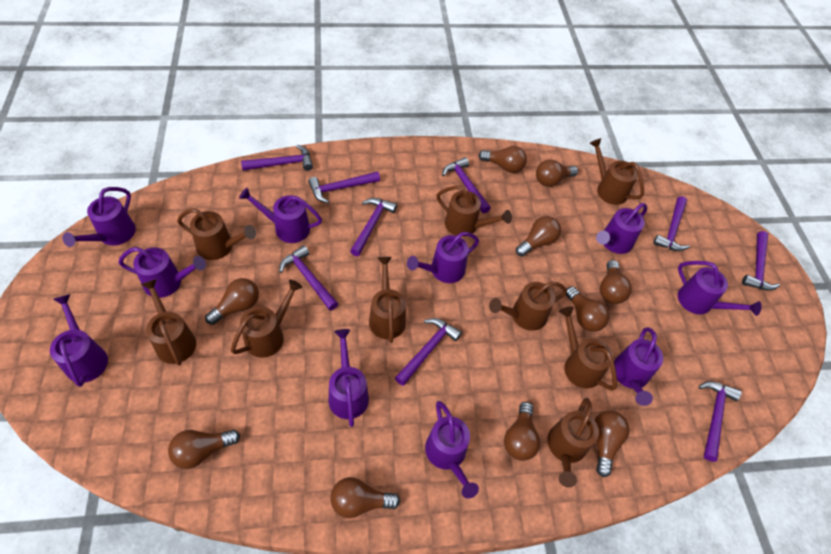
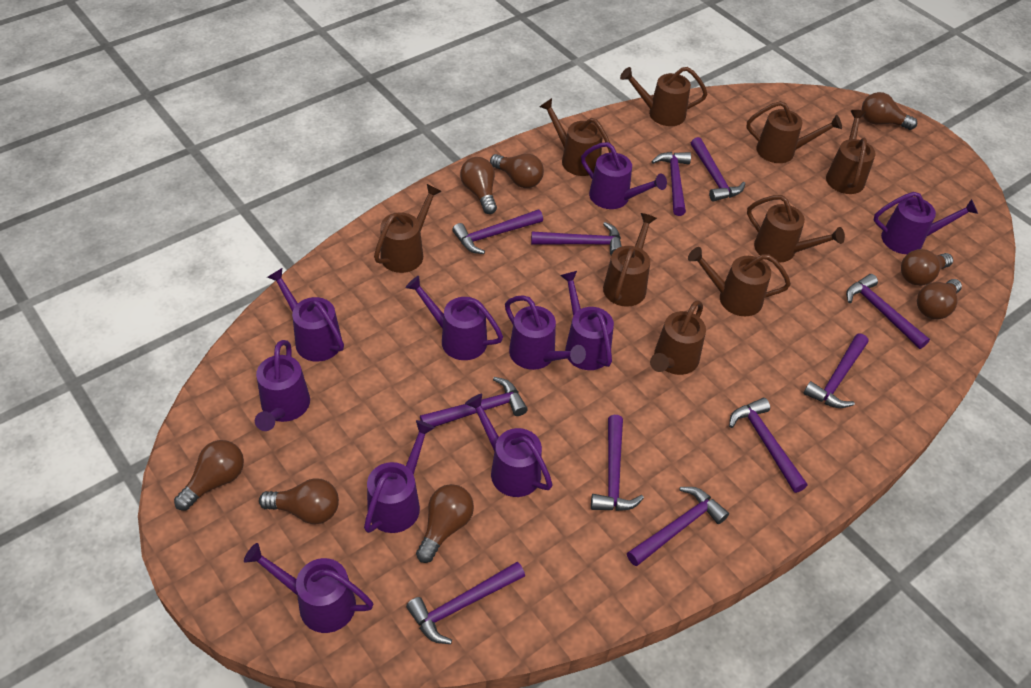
brown light bulb: 10 -> 8
purple hammer: 9 -> 11

